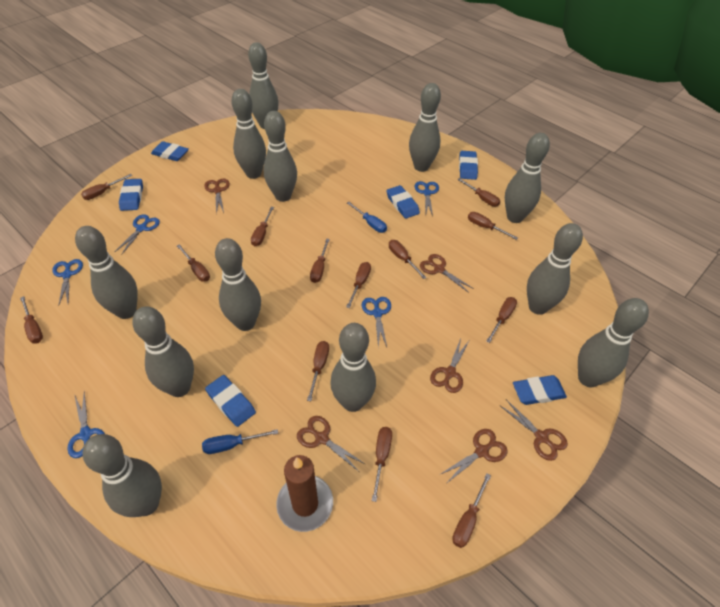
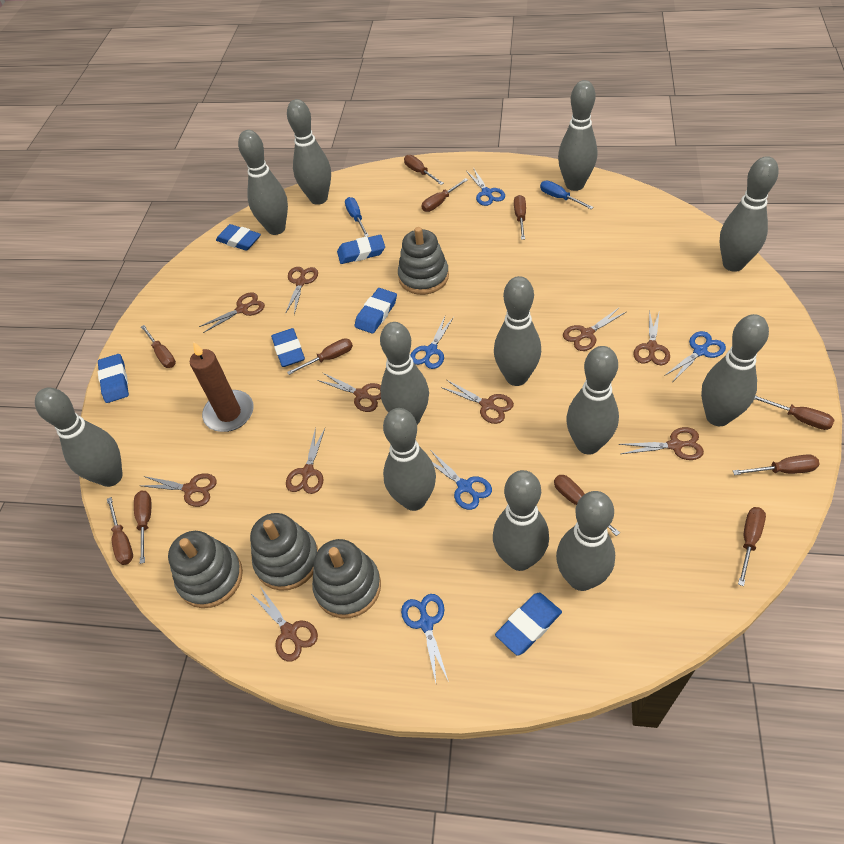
brown scissors: 6 -> 10
brown screwdriver: 13 -> 11
grey stacking toy: 0 -> 4

